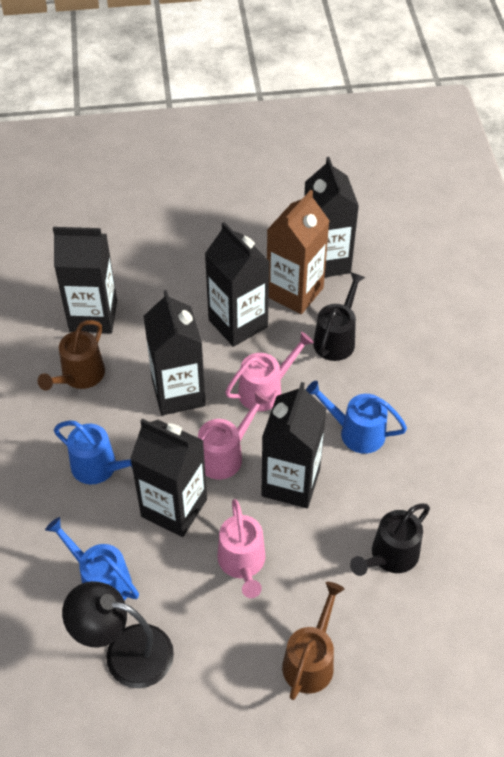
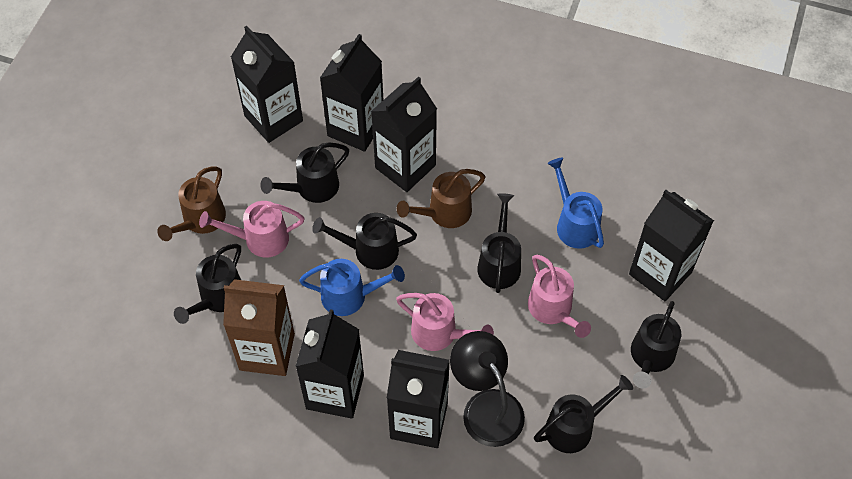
black watering can: 2 -> 6
blue watering can: 3 -> 2

